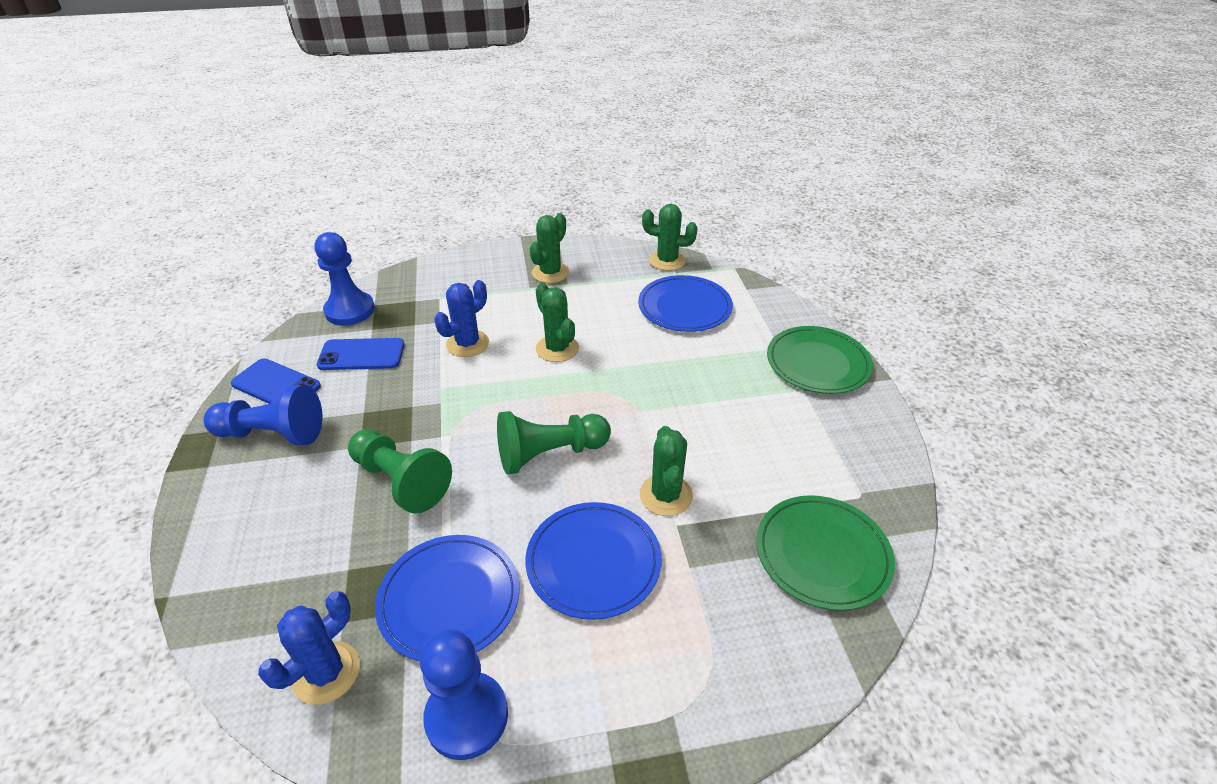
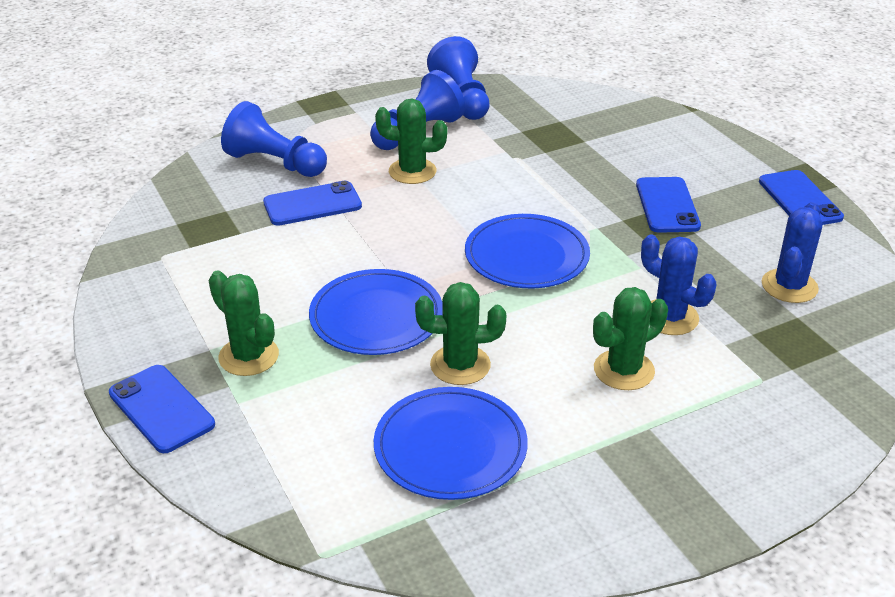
blue phone: 2 -> 4
green pawn: 2 -> 0
green plate: 2 -> 0

